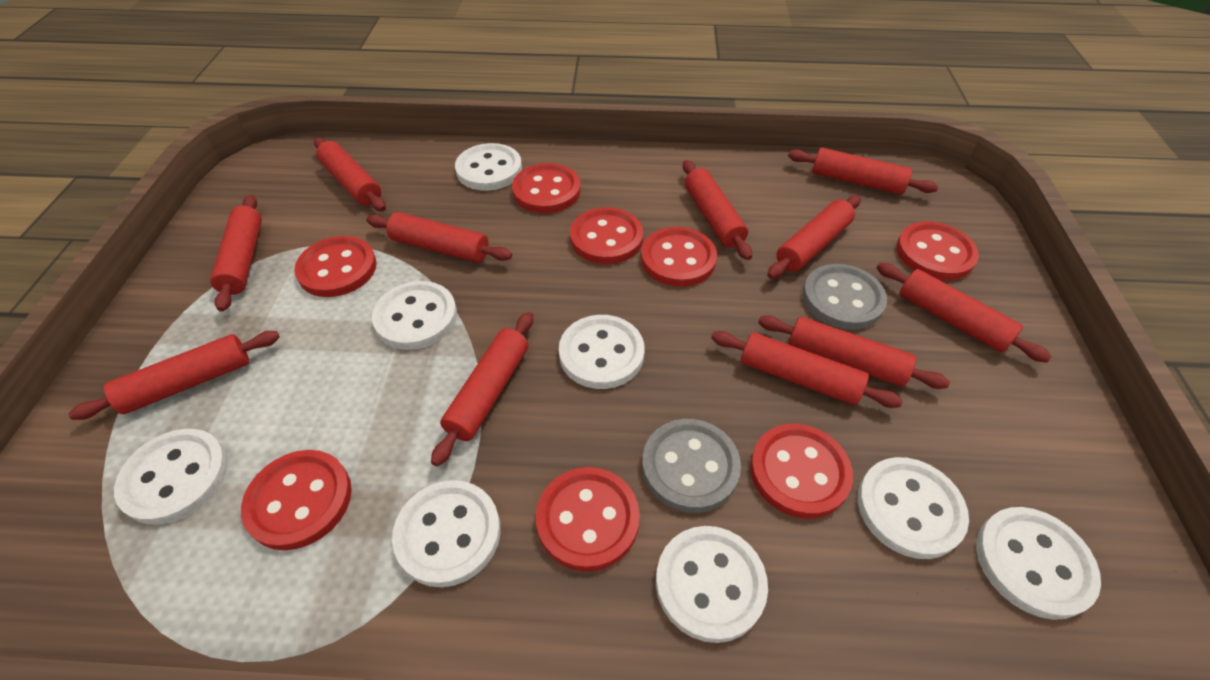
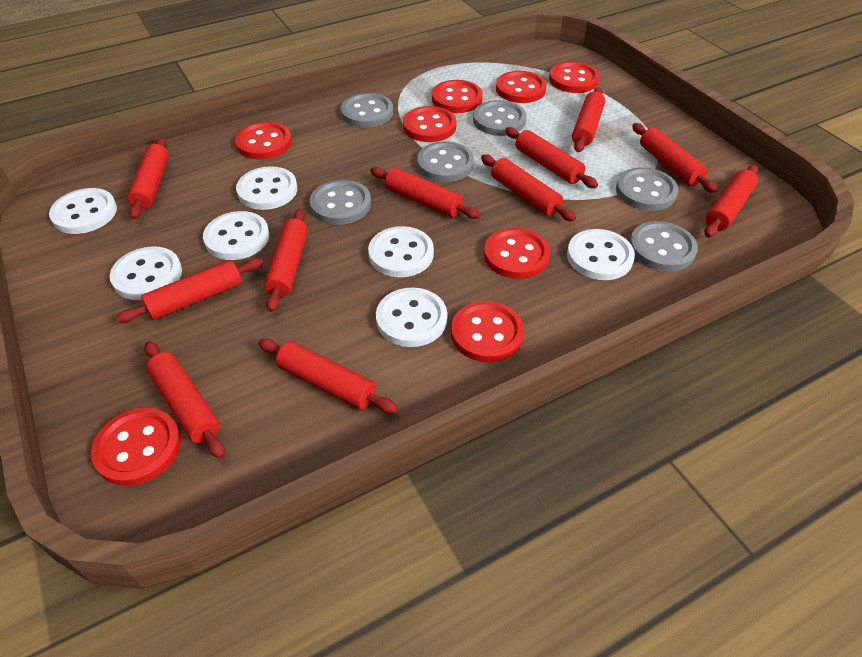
grey button: 2 -> 6
white button: 8 -> 7

